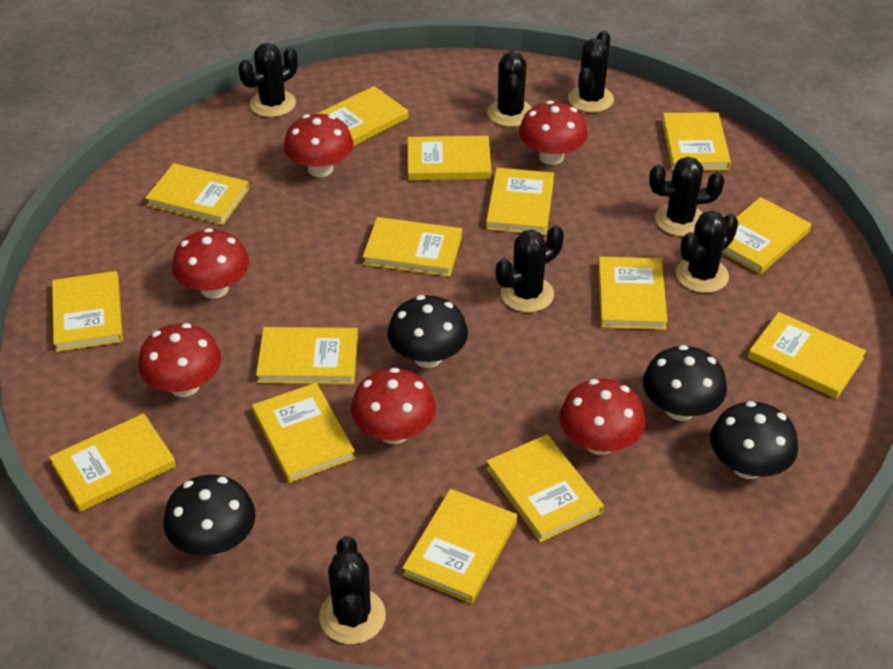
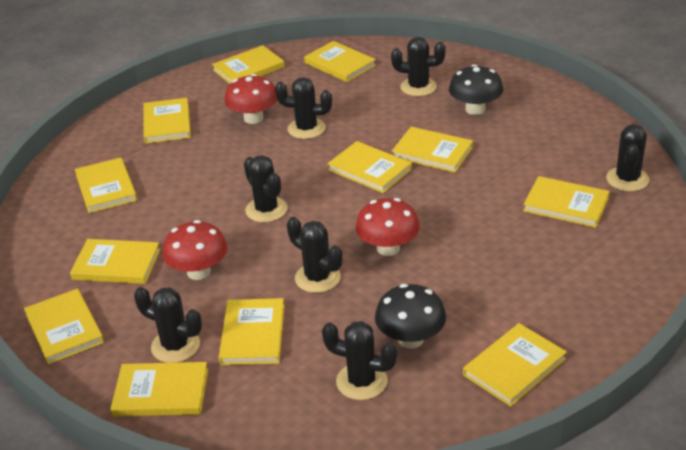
black mushroom: 4 -> 2
red mushroom: 6 -> 3
yellow book: 15 -> 12

